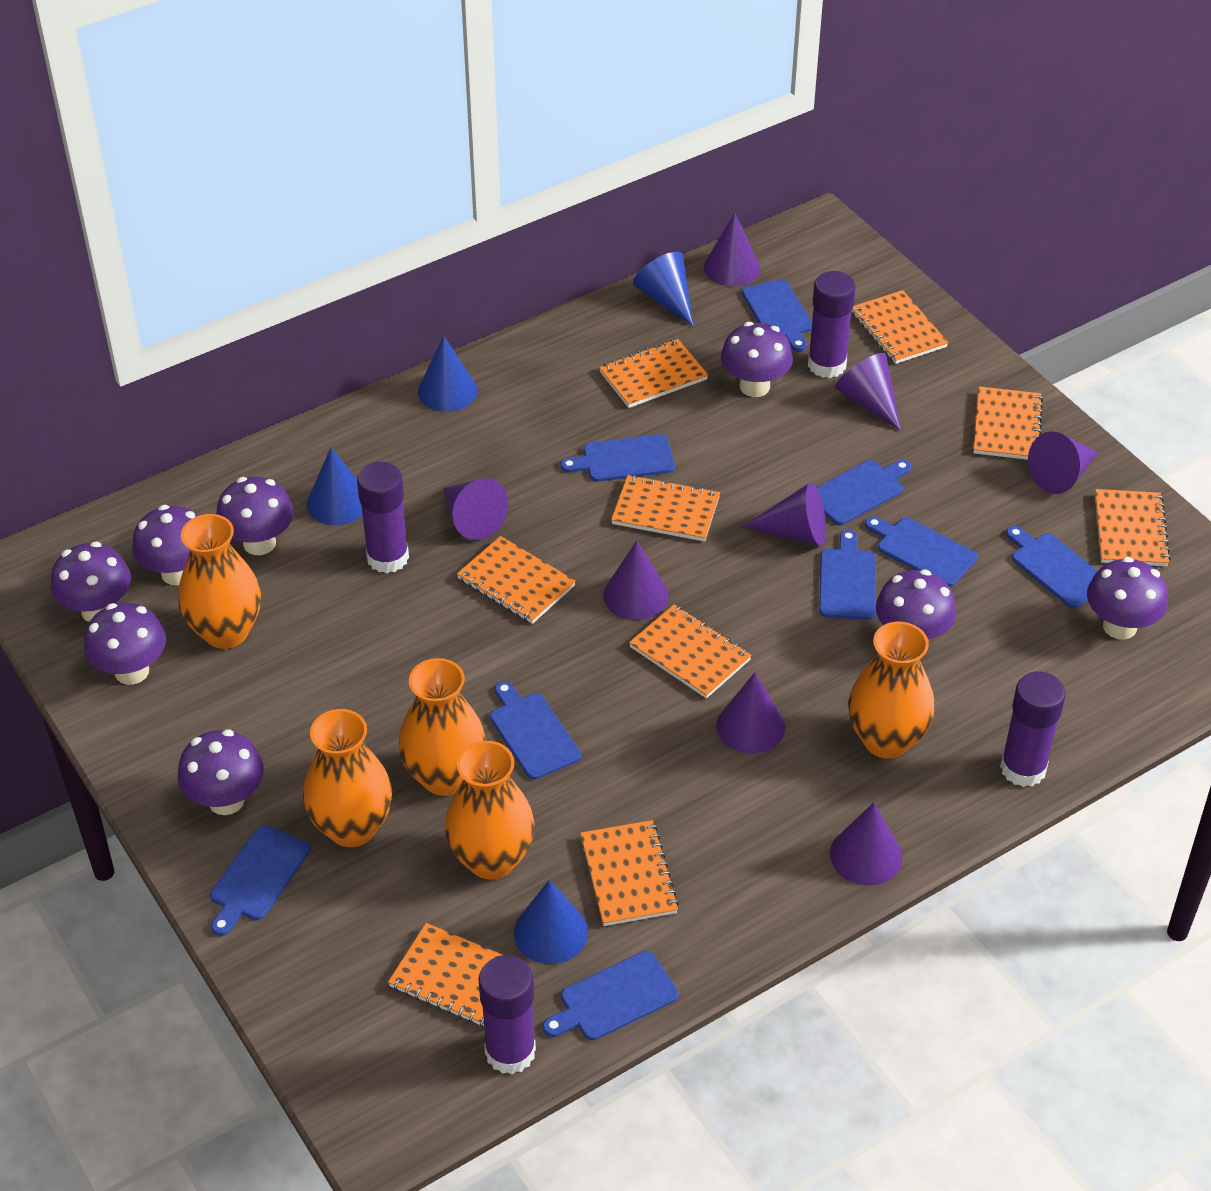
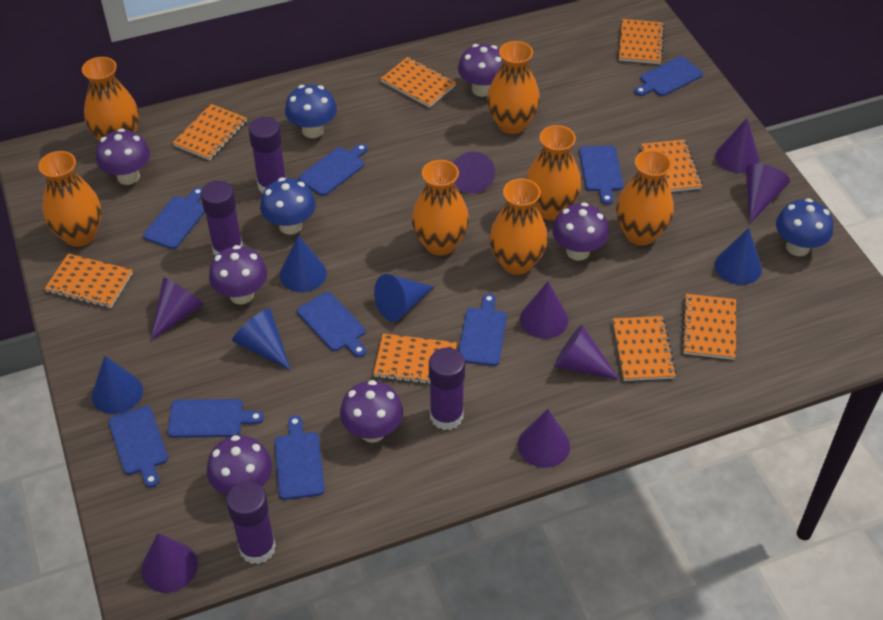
blue cone: 4 -> 5
blue mushroom: 0 -> 3
orange notebook: 9 -> 8
orange vase: 5 -> 7
purple mushroom: 8 -> 6

